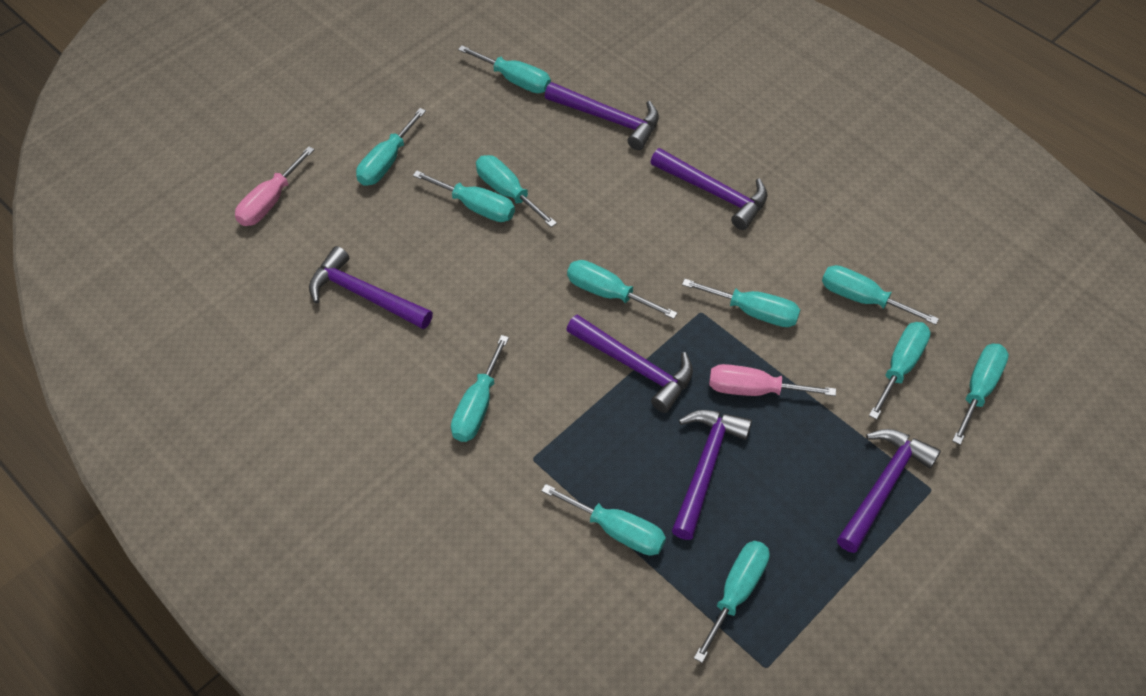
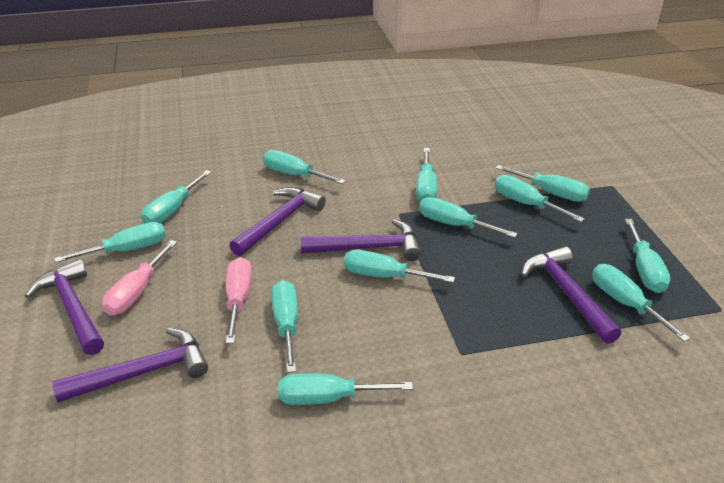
purple hammer: 6 -> 5

